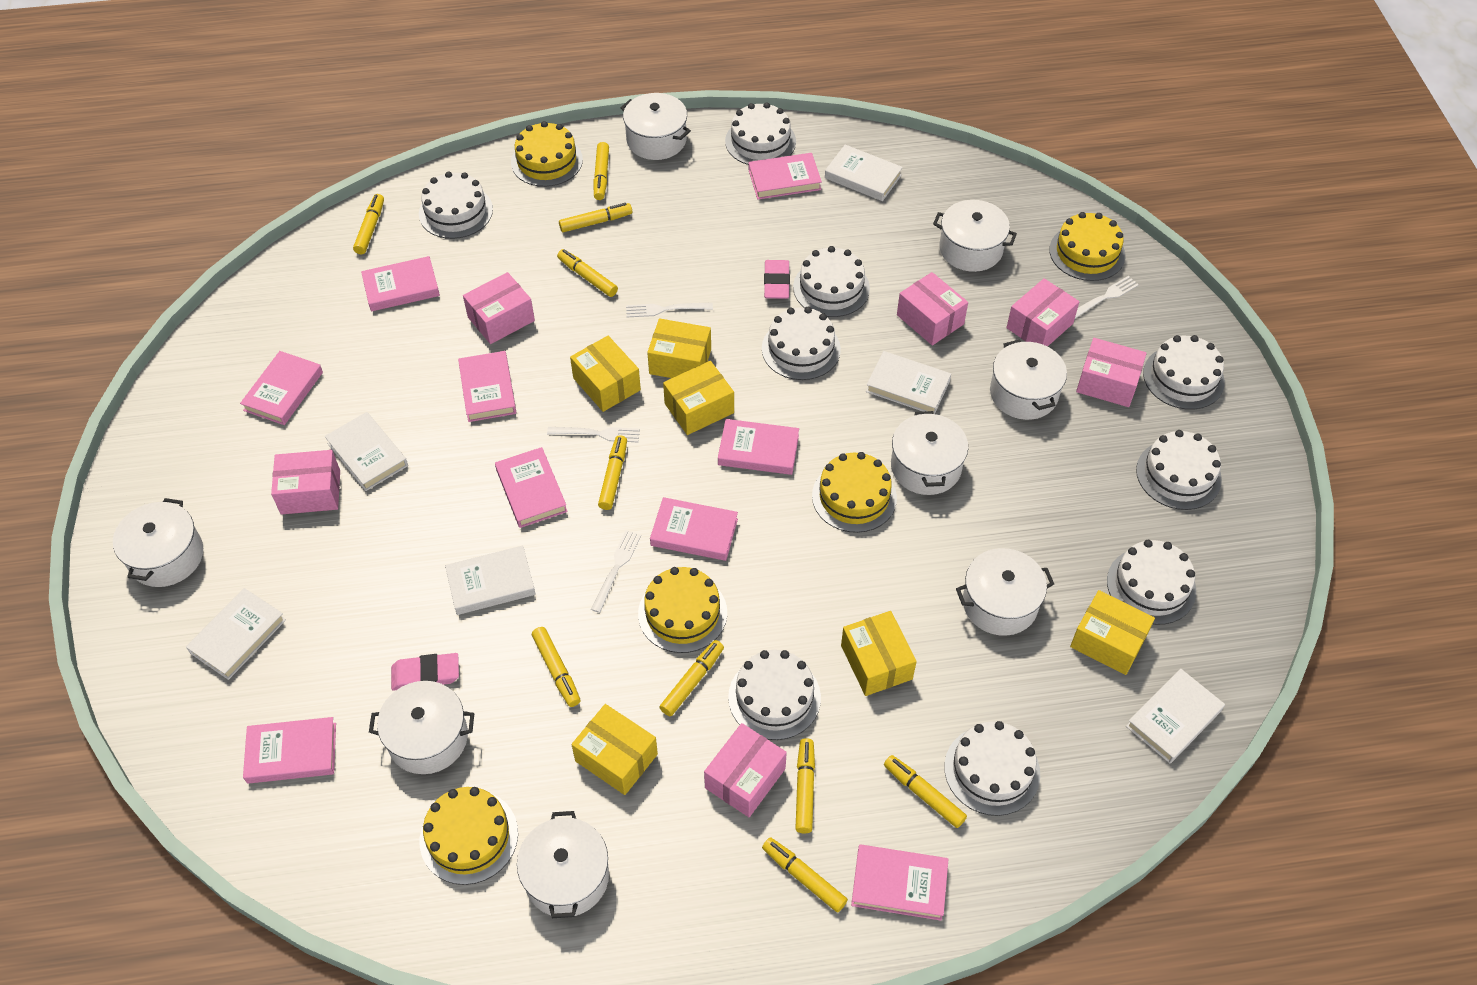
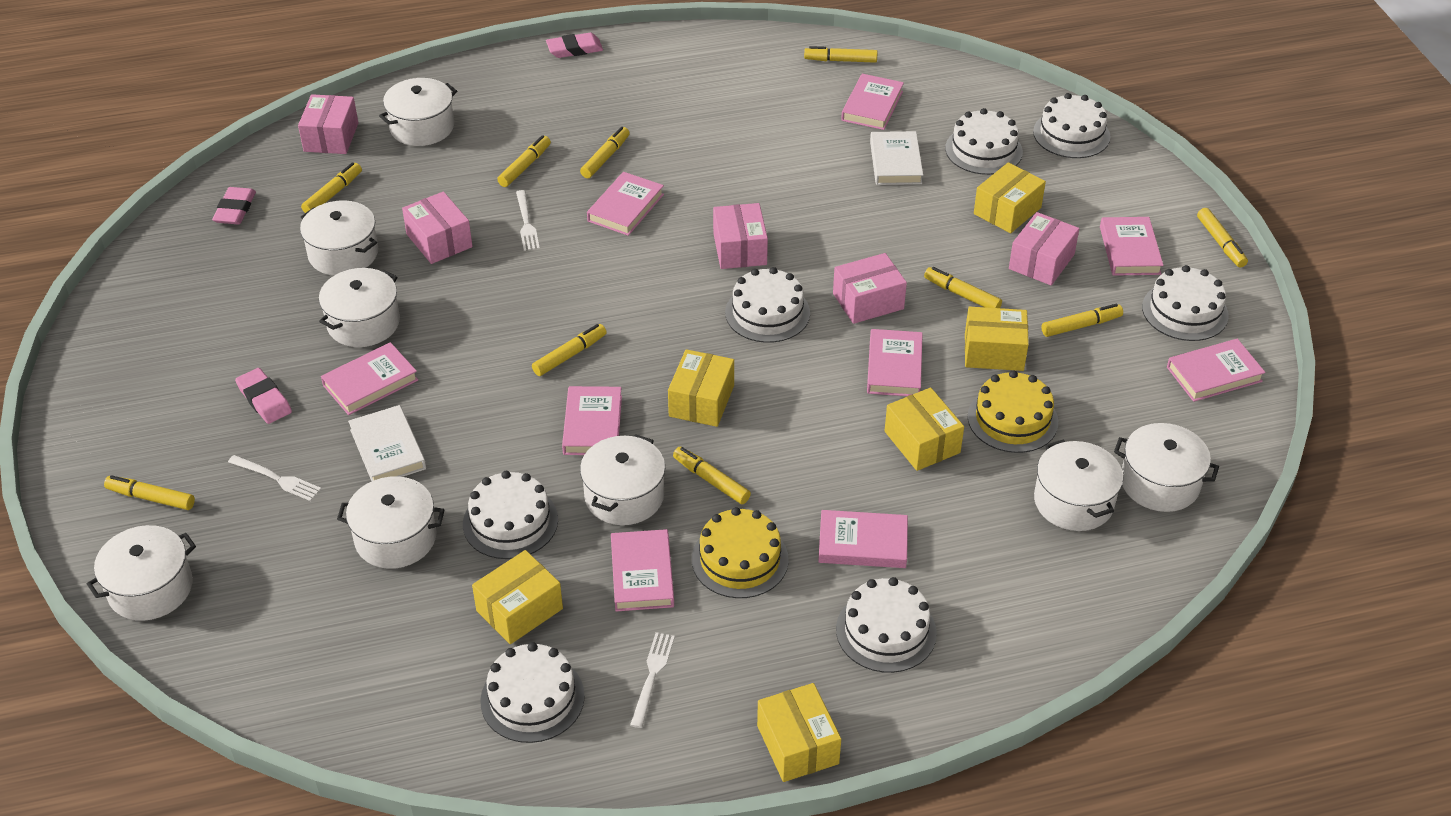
pink box: 6 -> 5
pink eraser: 2 -> 3
white book: 6 -> 2
white cake: 9 -> 7
white fork: 4 -> 3
yellow cake: 5 -> 2

